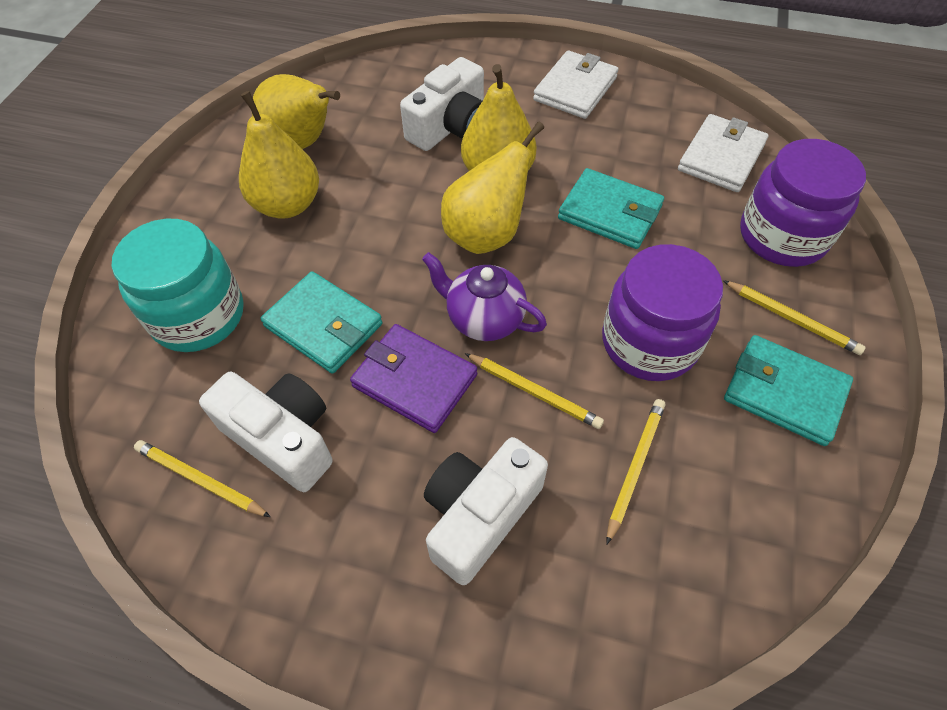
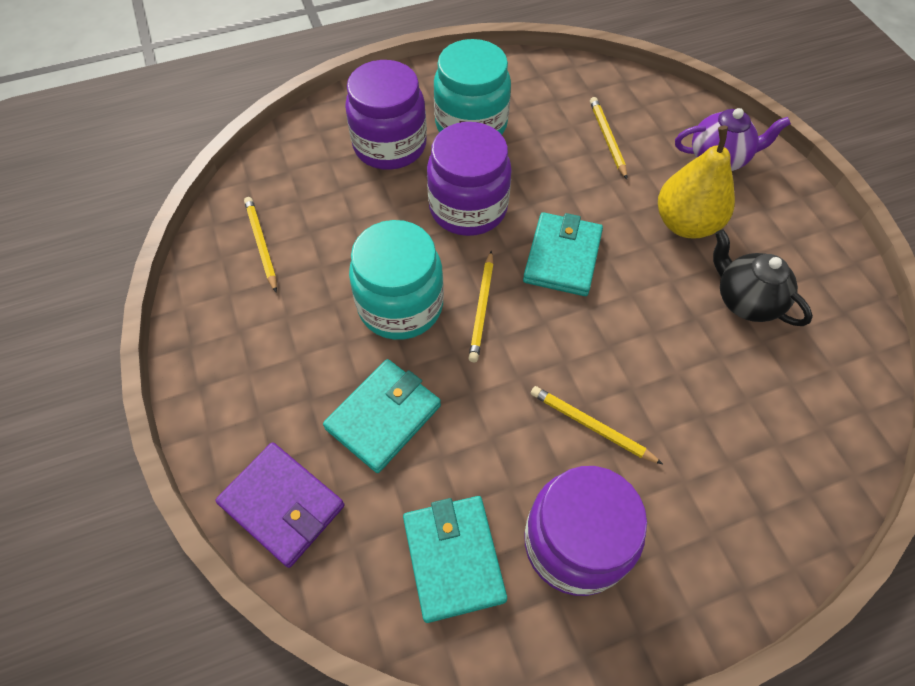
black teapot: 0 -> 1
purple jar: 2 -> 3
turquoise jar: 1 -> 2
white camera: 3 -> 0
white wallet: 2 -> 0
yellow pear: 4 -> 1

